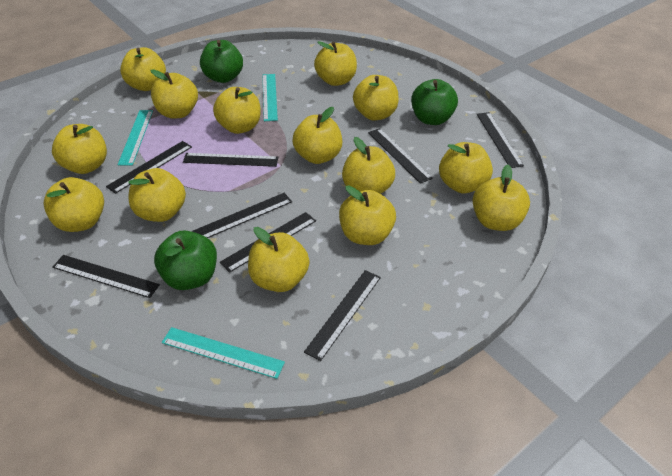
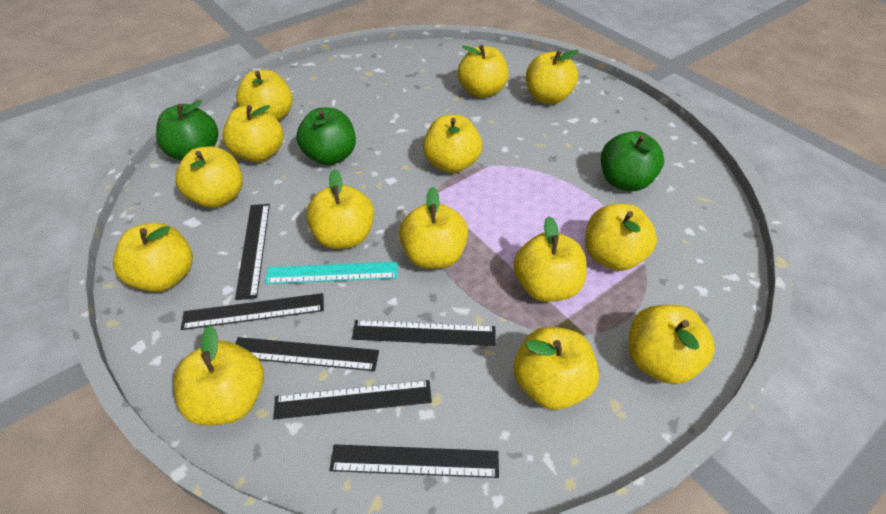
black ruler: 8 -> 6
turquoise ruler: 3 -> 1

